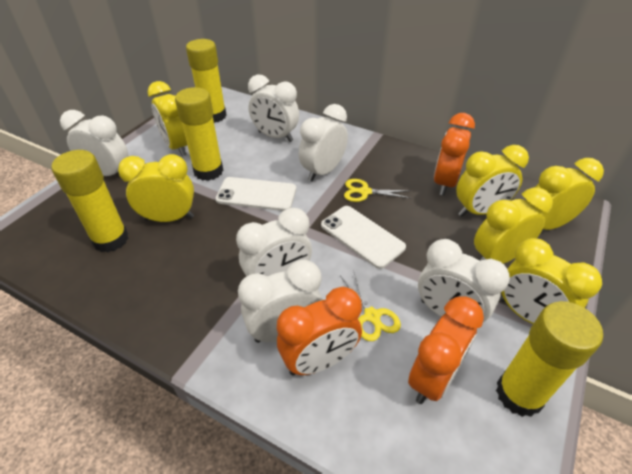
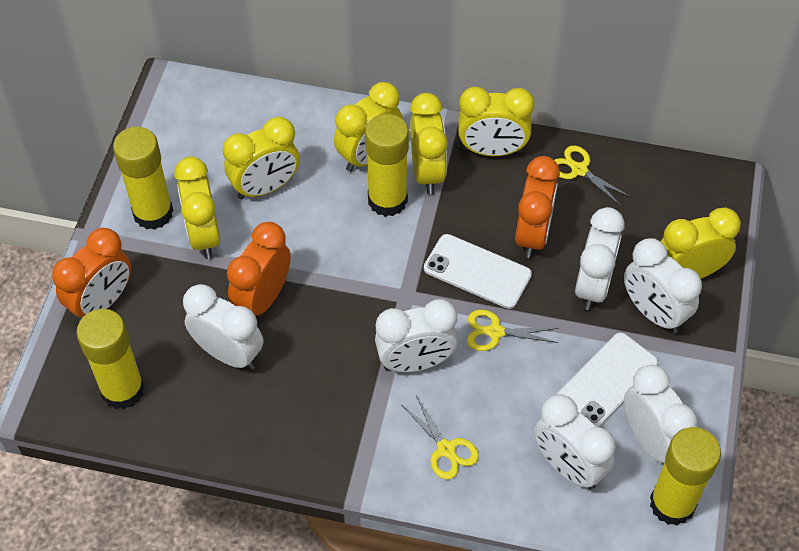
yellow scissors: 2 -> 3

